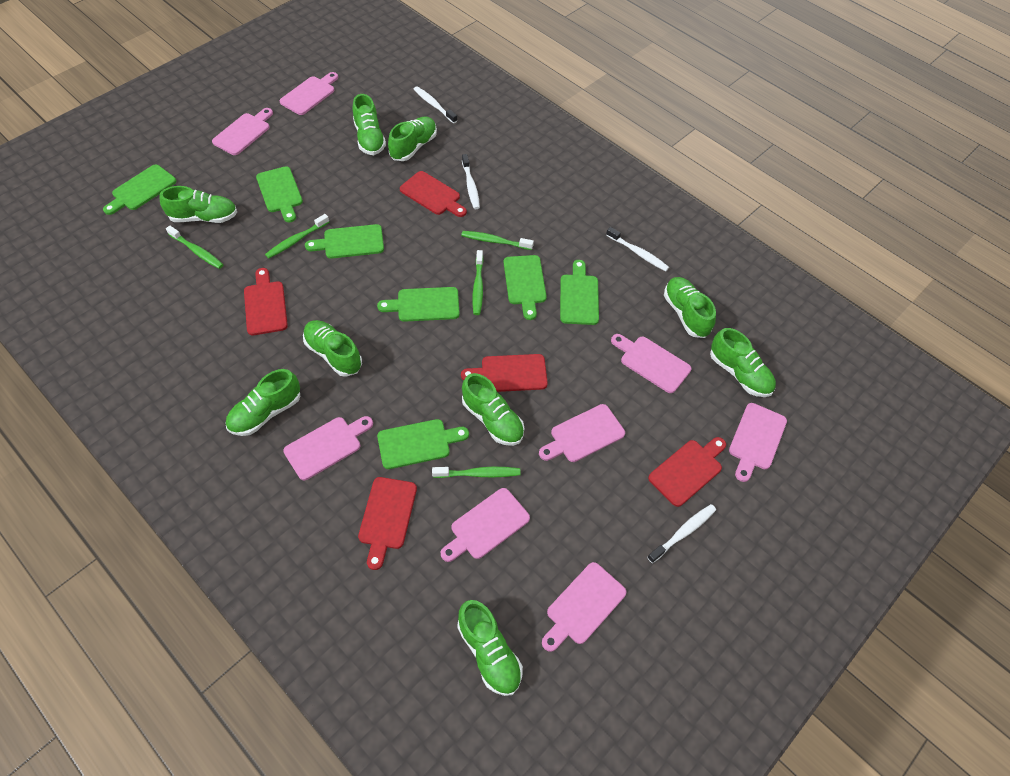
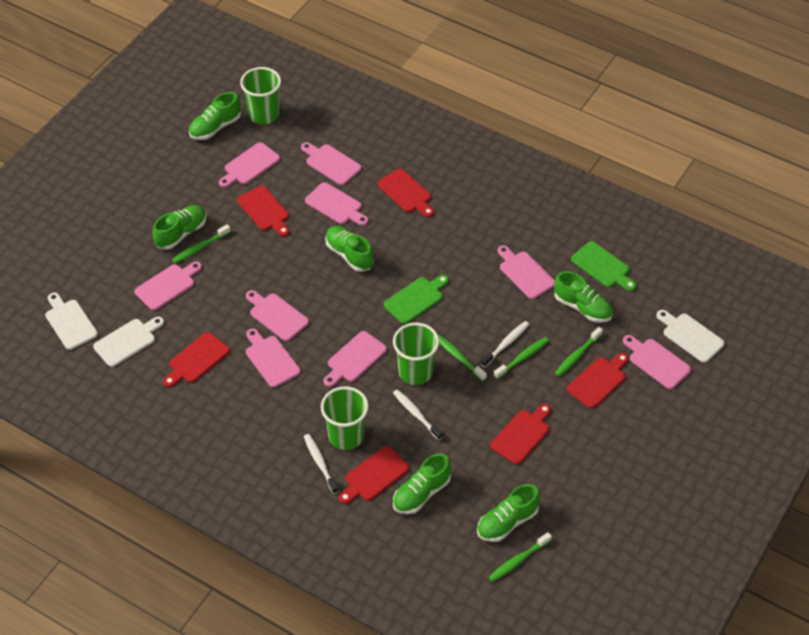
green cup: 0 -> 3
green cutting board: 7 -> 2
green shoe: 9 -> 6
pink cutting board: 8 -> 9
red cutting board: 5 -> 6
white cutting board: 0 -> 3
white toothbrush: 4 -> 3

